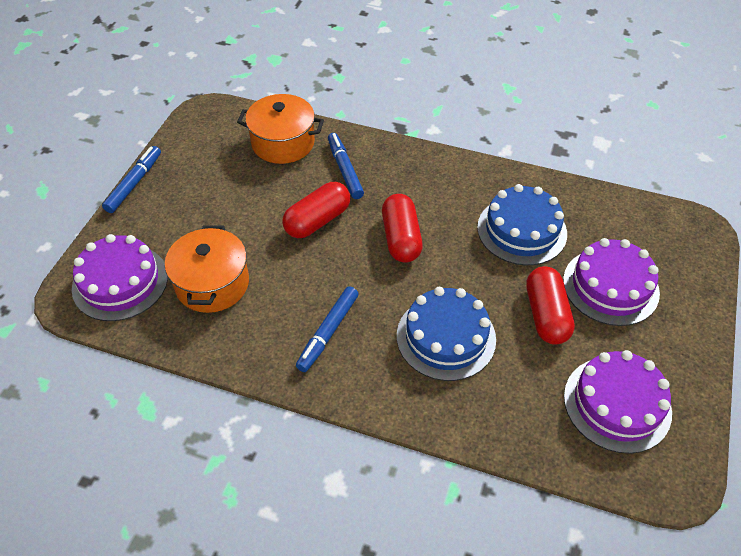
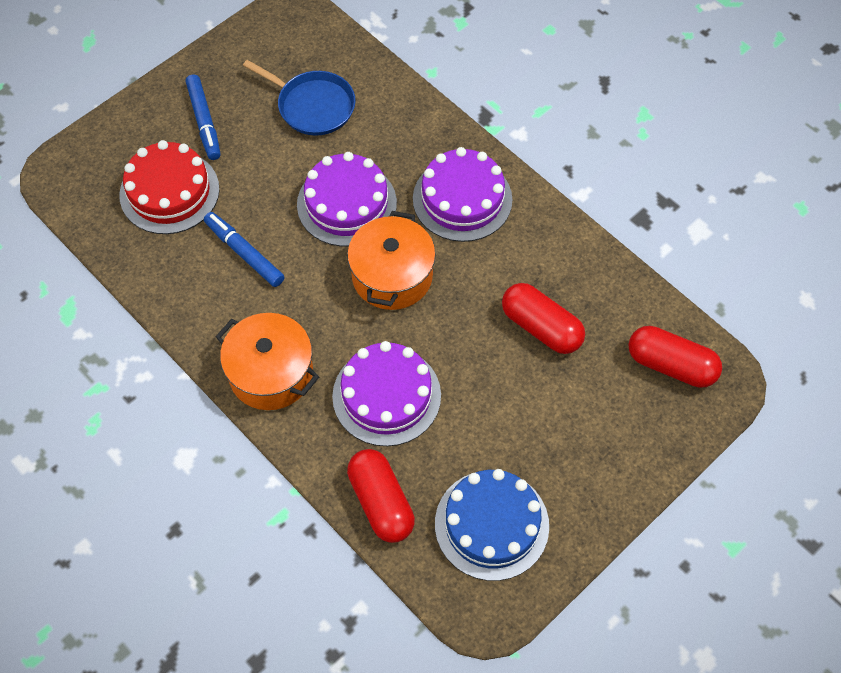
blue cake: 2 -> 1
blue marker: 3 -> 2
blue pan: 0 -> 1
red cake: 0 -> 1

